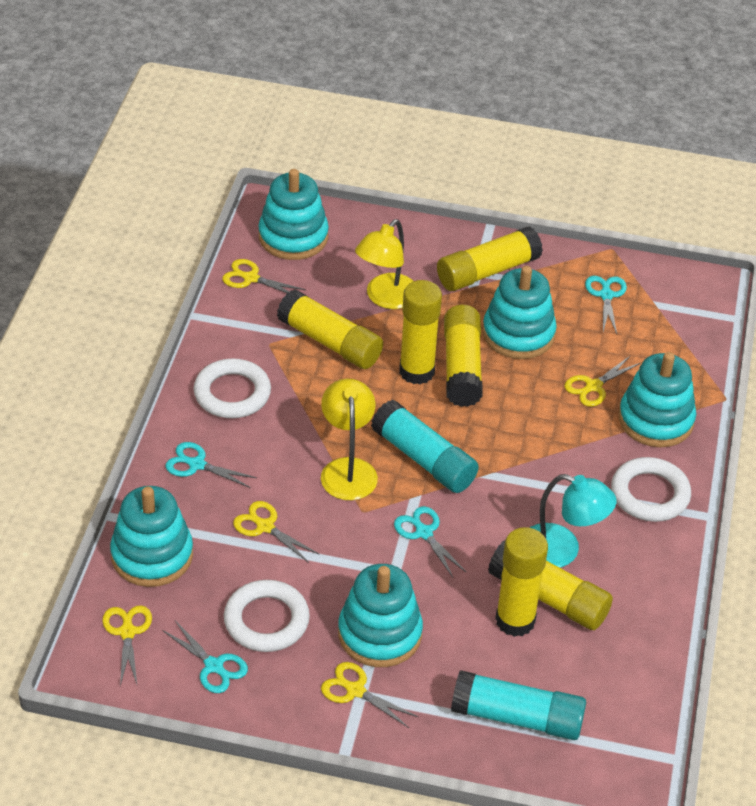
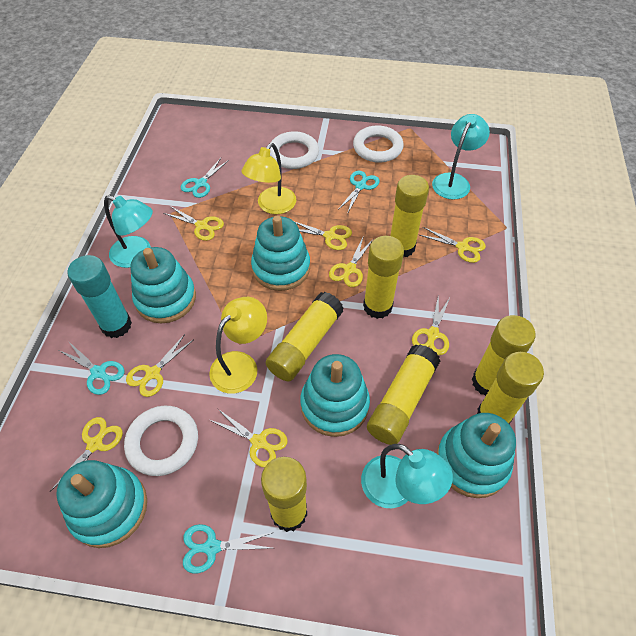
turquoise glue stick: 2 -> 1
turquoise lamp: 1 -> 3
yellow glue stick: 6 -> 7
yellow scissors: 5 -> 8

